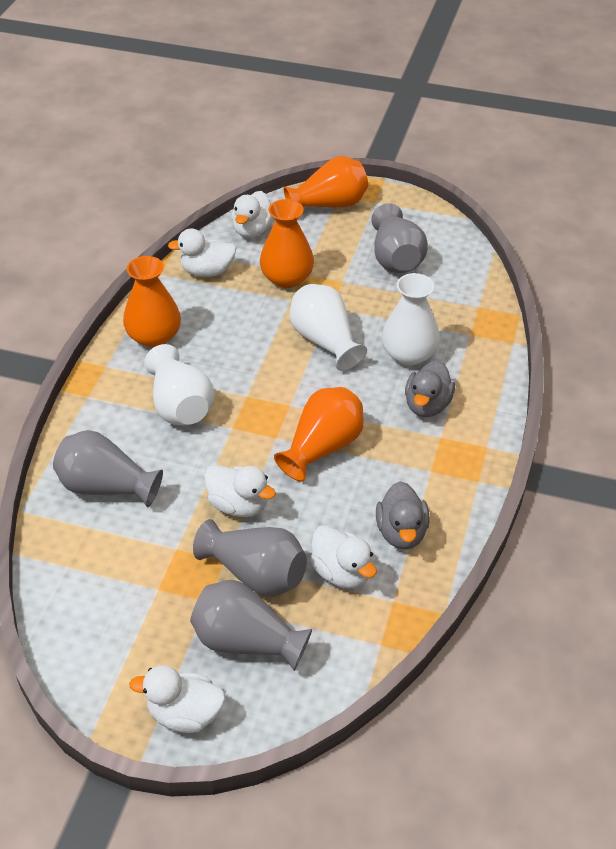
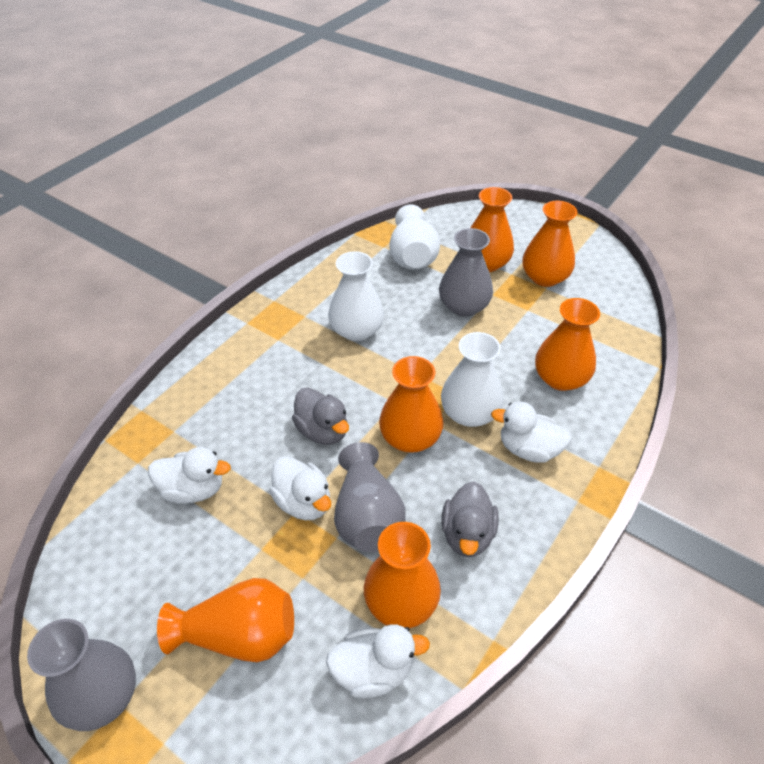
grey vase: 4 -> 3
orange vase: 4 -> 6
white duck: 5 -> 4

